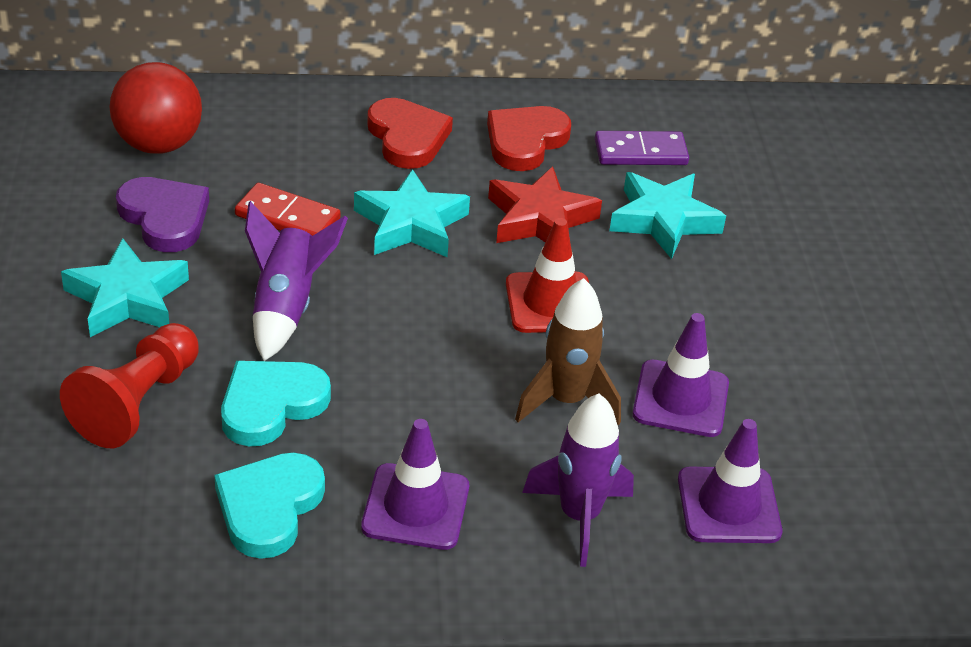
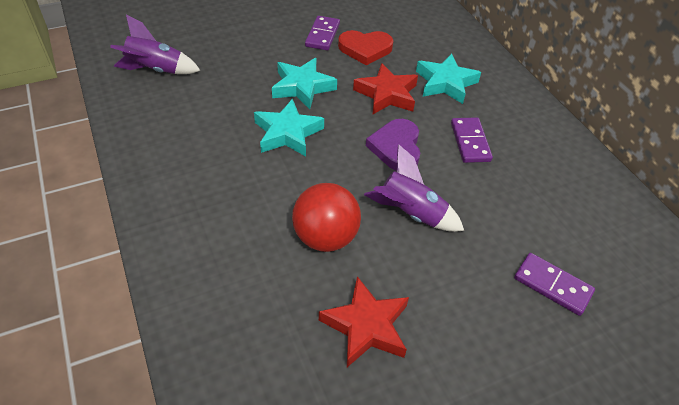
brown rocket: 1 -> 0
purple domino: 1 -> 3
purple traffic cone: 3 -> 0
red domino: 1 -> 0
red heart: 2 -> 1
red pawn: 1 -> 0
red star: 1 -> 2
red traffic cone: 1 -> 0
turquoise heart: 2 -> 0

